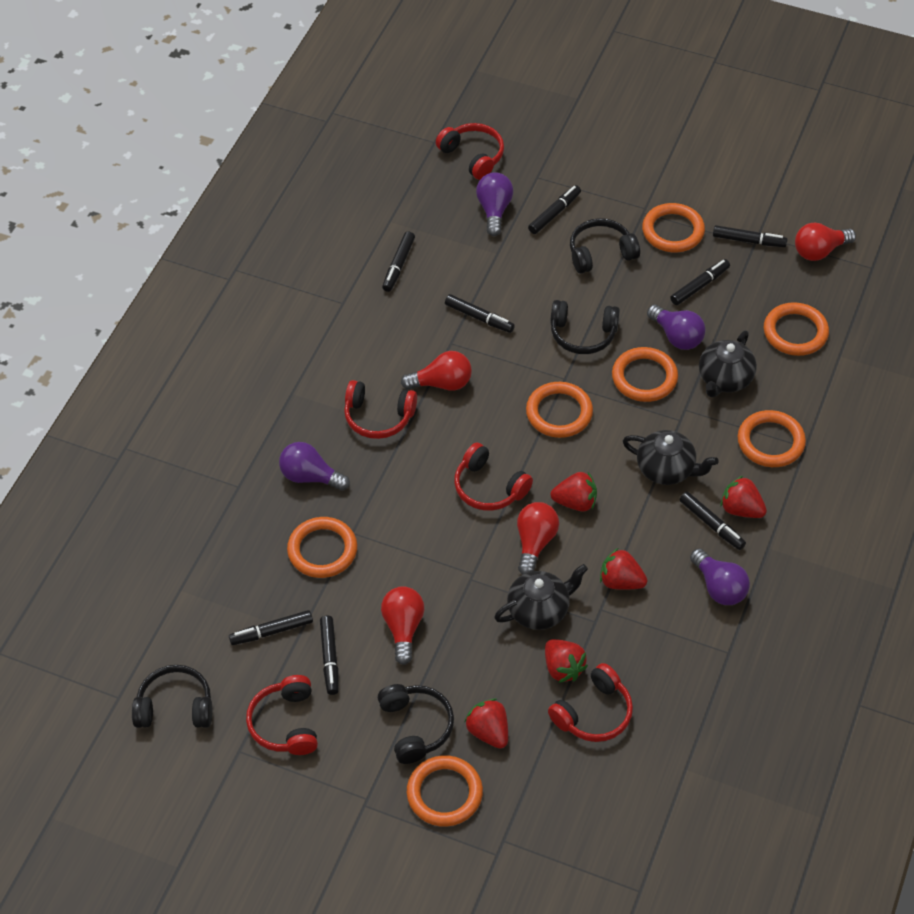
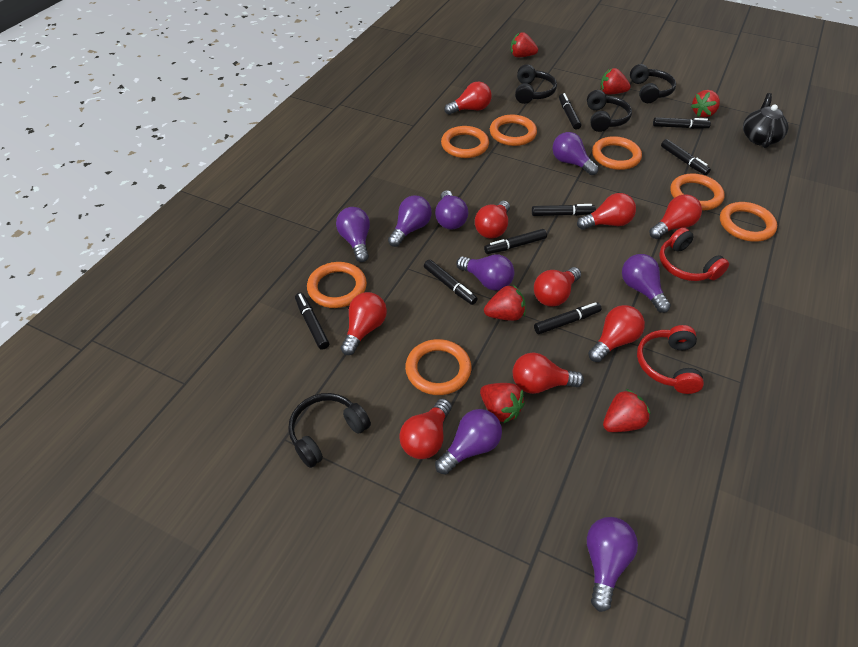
black teapot: 3 -> 1
purple light bulb: 4 -> 8
red headphones: 5 -> 2
red light bulb: 4 -> 9
red strawberry: 5 -> 6

